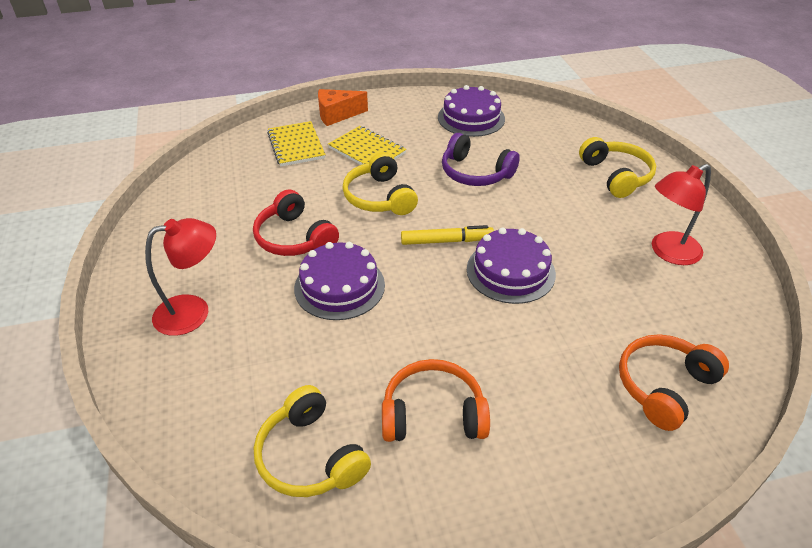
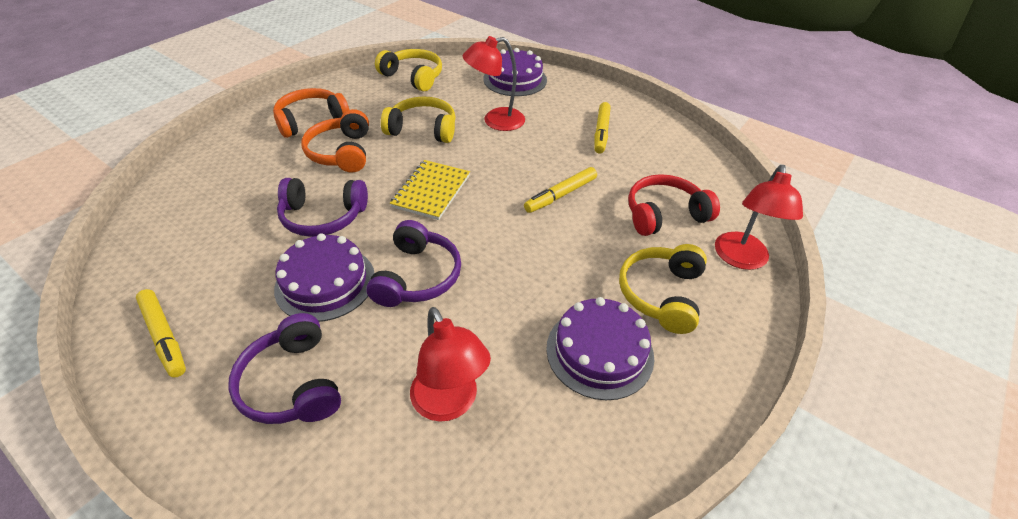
orange cheese: 1 -> 0
purple headphones: 1 -> 3
red lamp: 2 -> 3
yellow marker: 1 -> 3
yellow notebook: 2 -> 1

